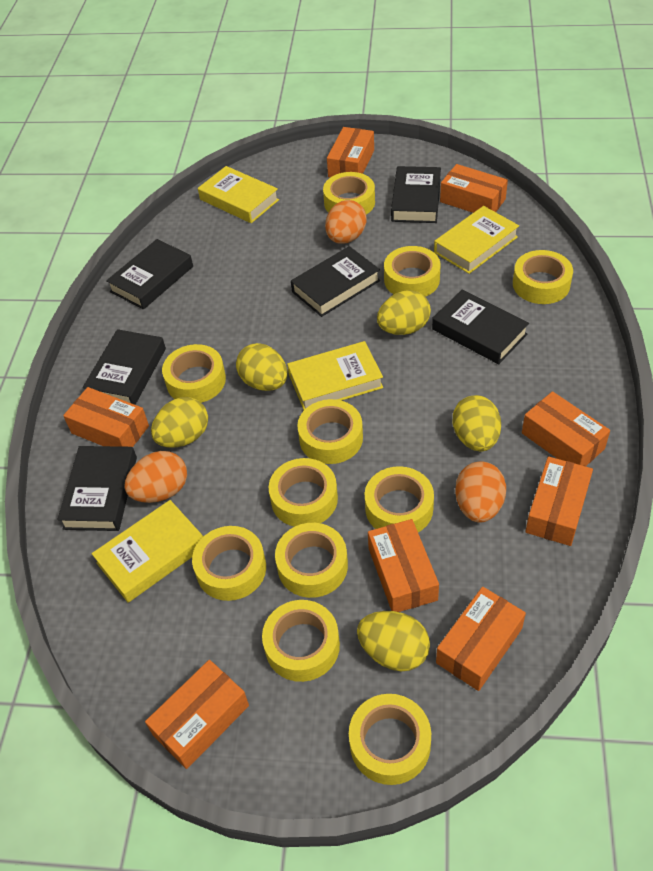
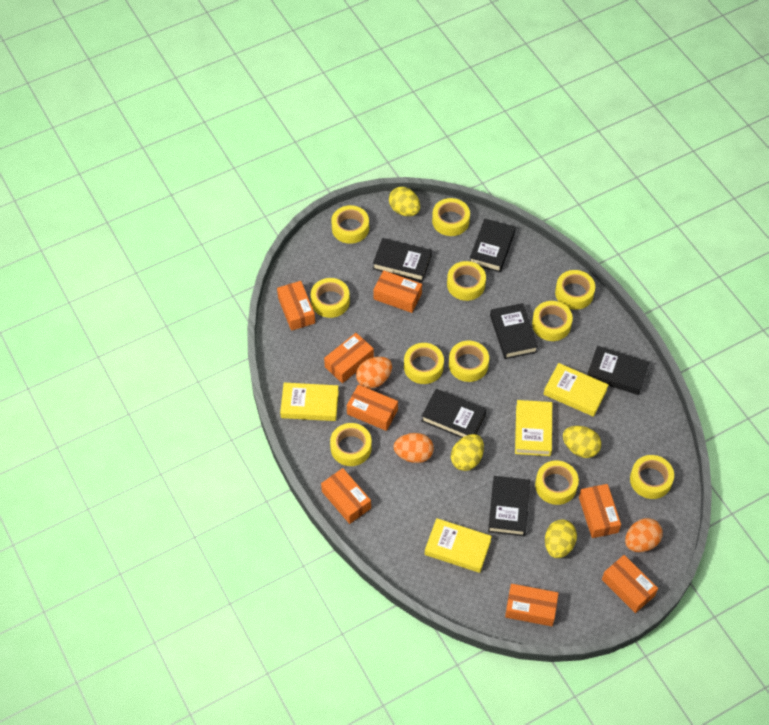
yellow egg: 5 -> 4

